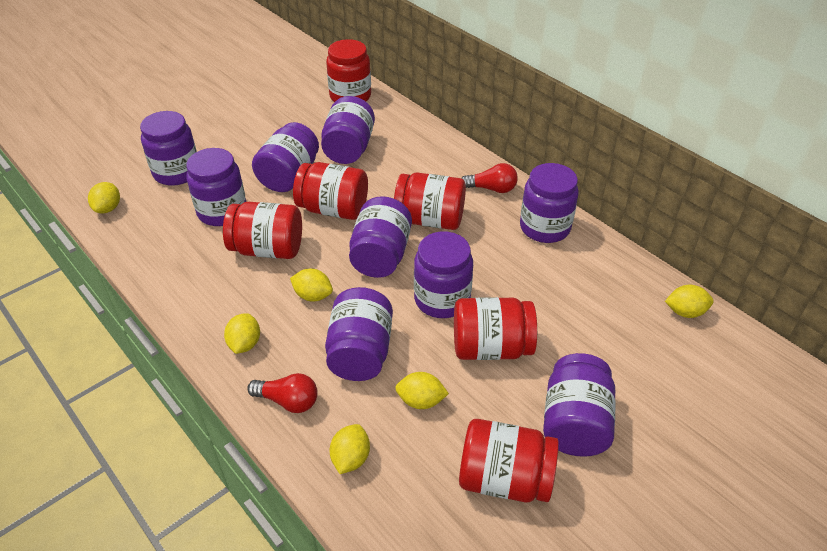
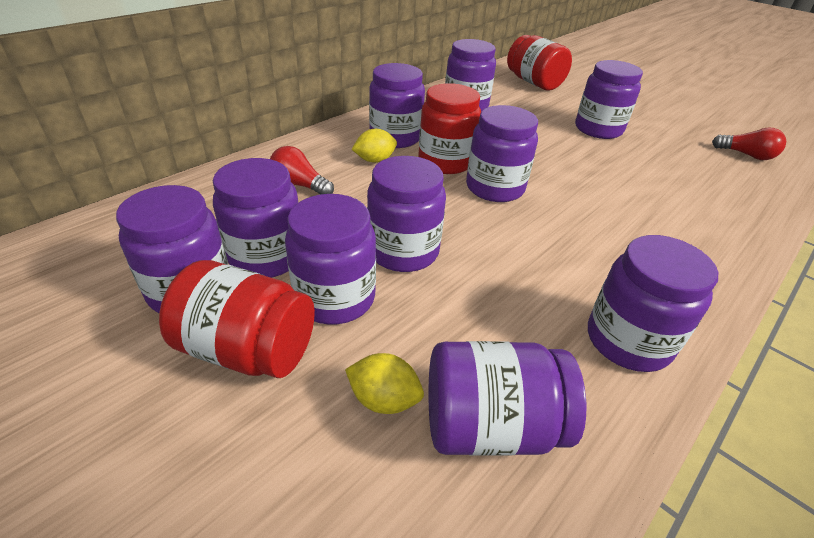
purple jar: 9 -> 10
red jar: 6 -> 3
yellow lemon: 6 -> 2

